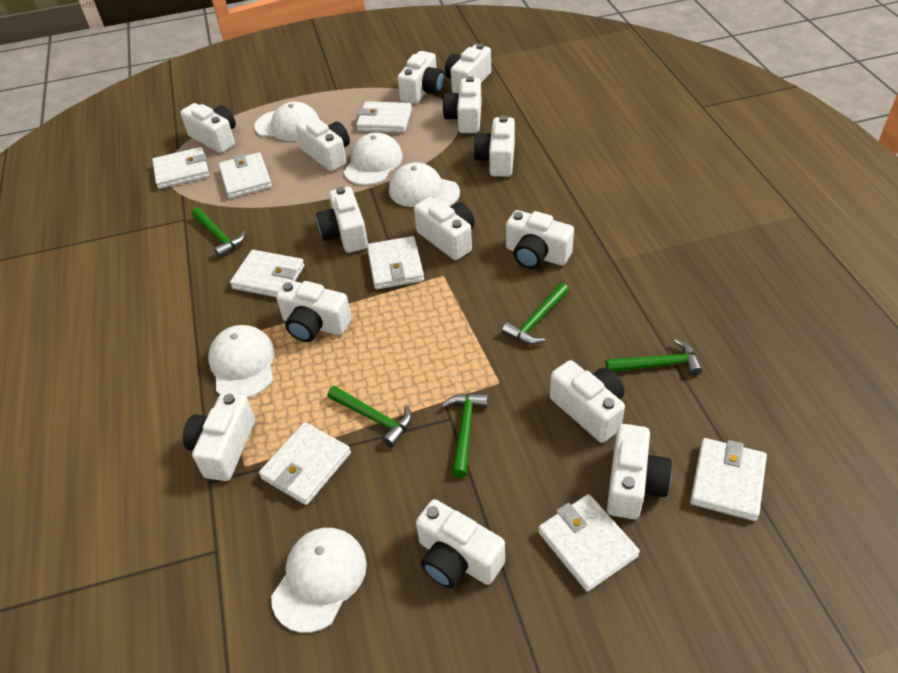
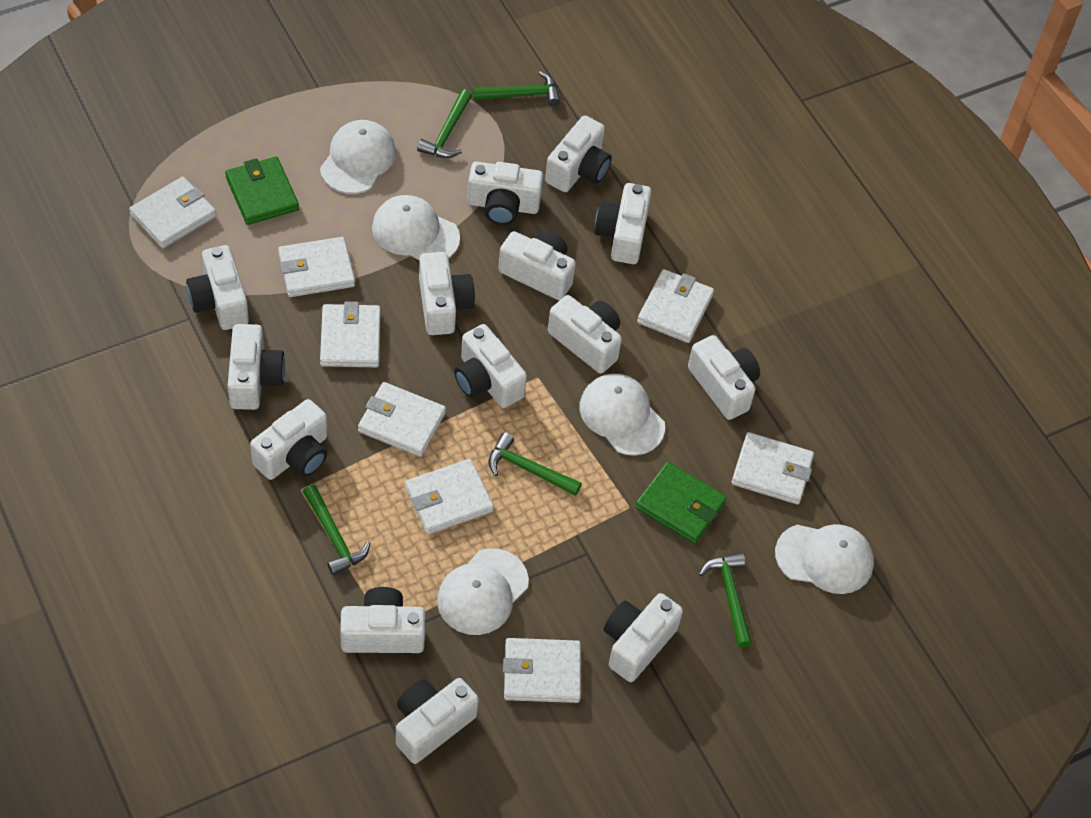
green wallet: 0 -> 2

